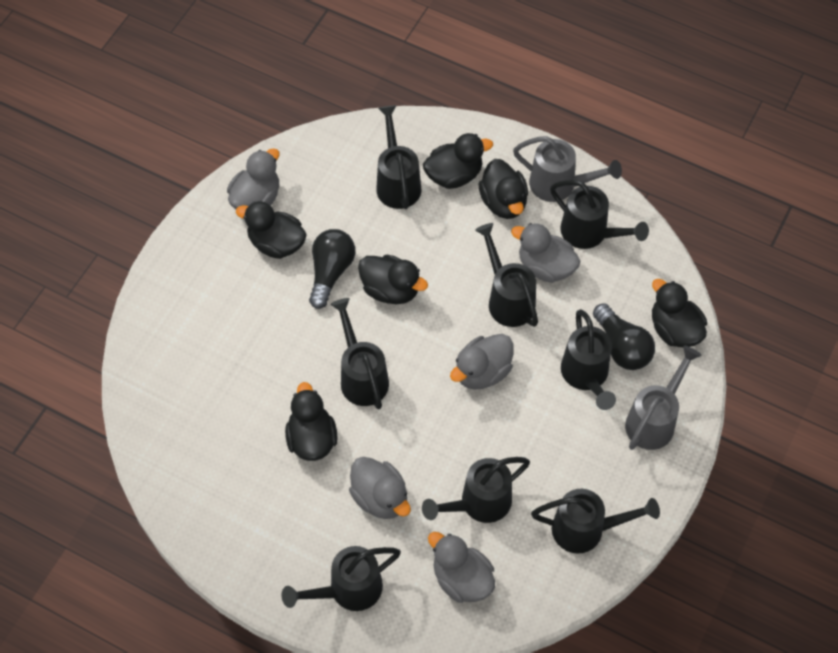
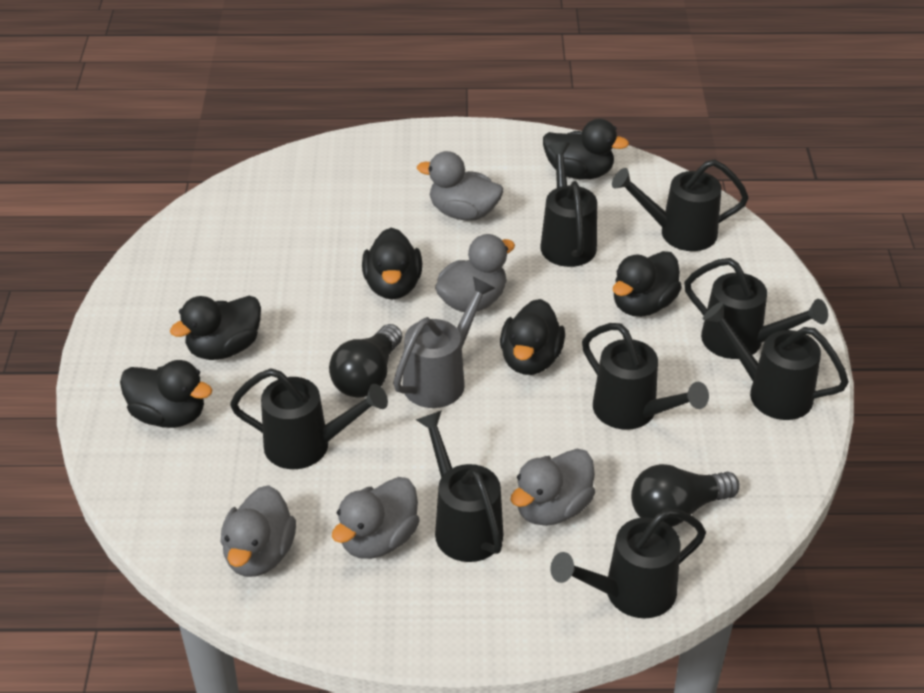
grey watering can: 2 -> 1

